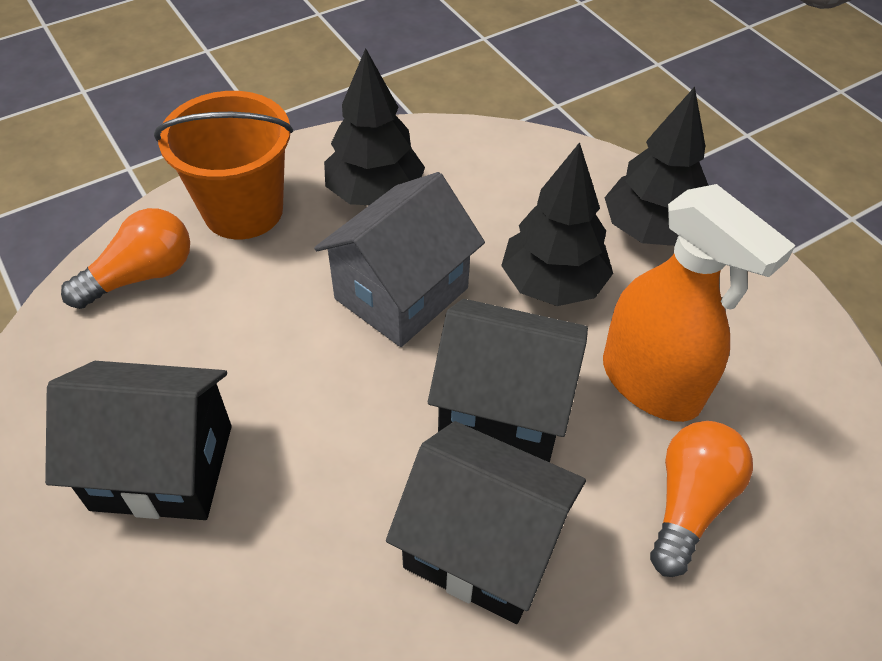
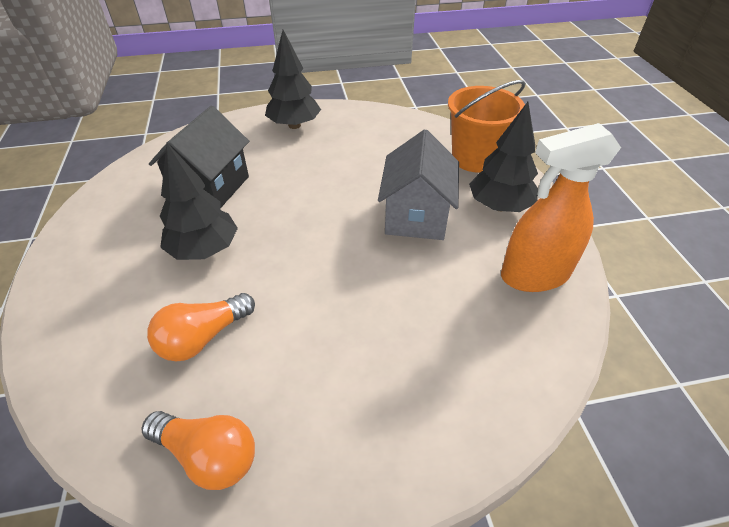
black house: 3 -> 1

